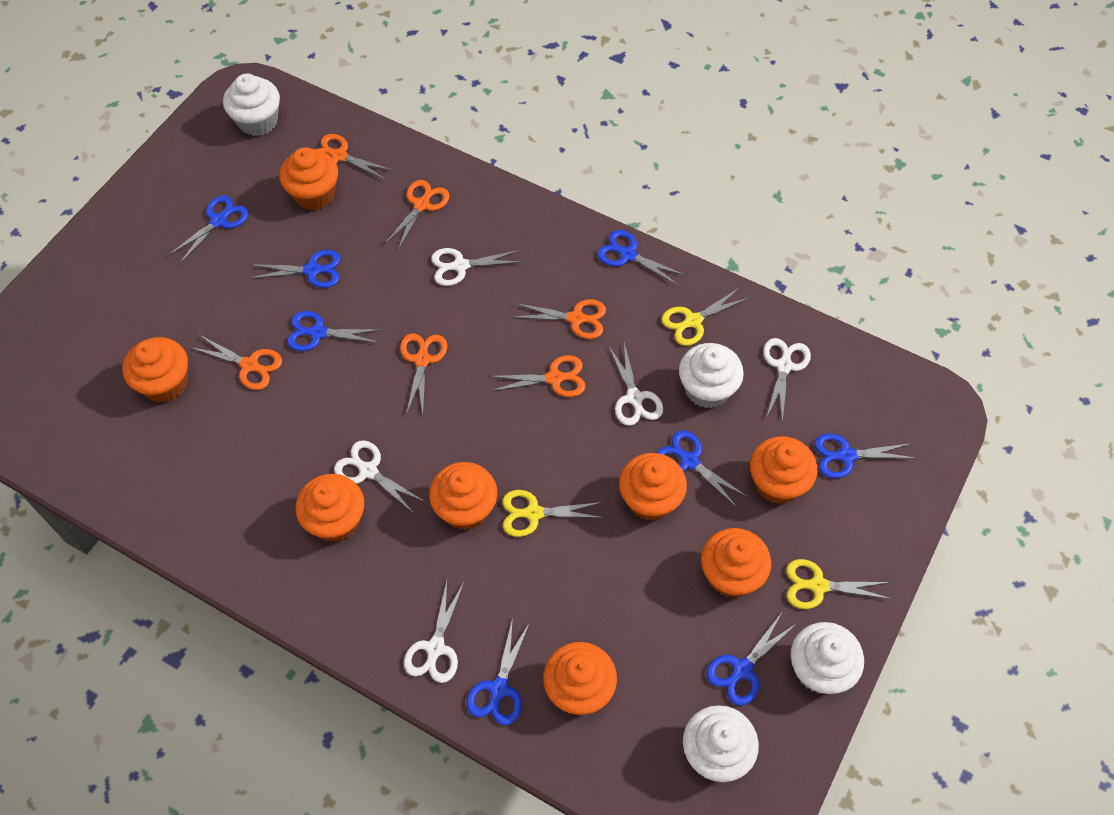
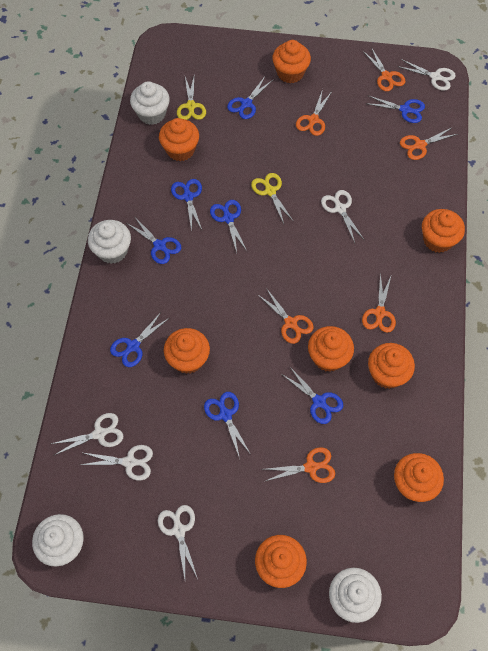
yellow scissors: 3 -> 2

